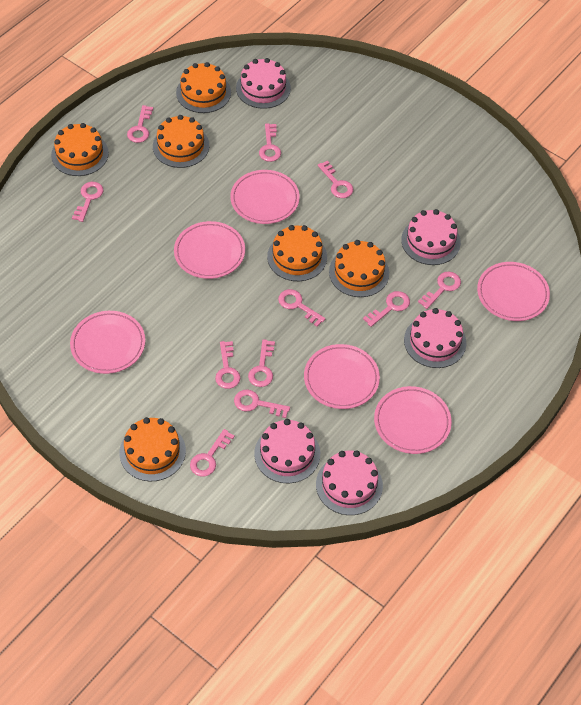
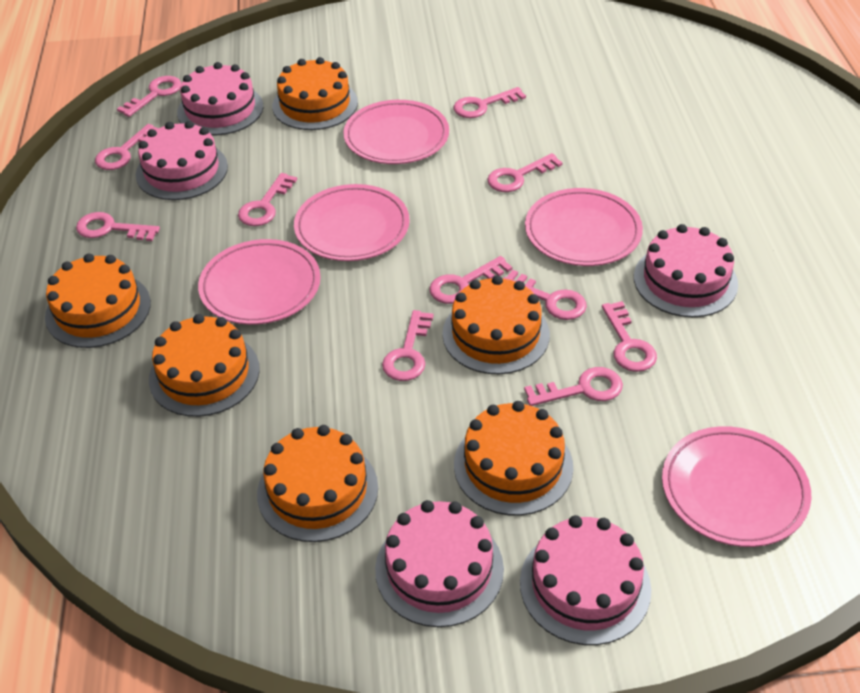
pink plate: 6 -> 5

